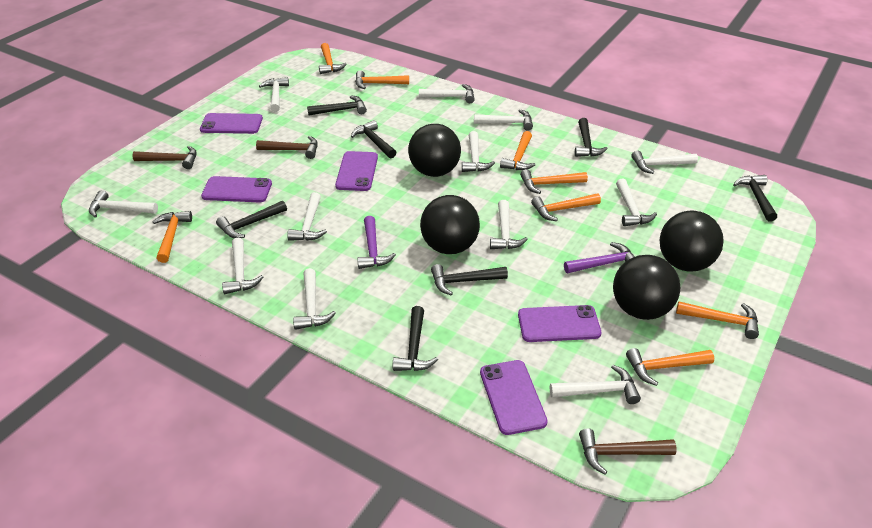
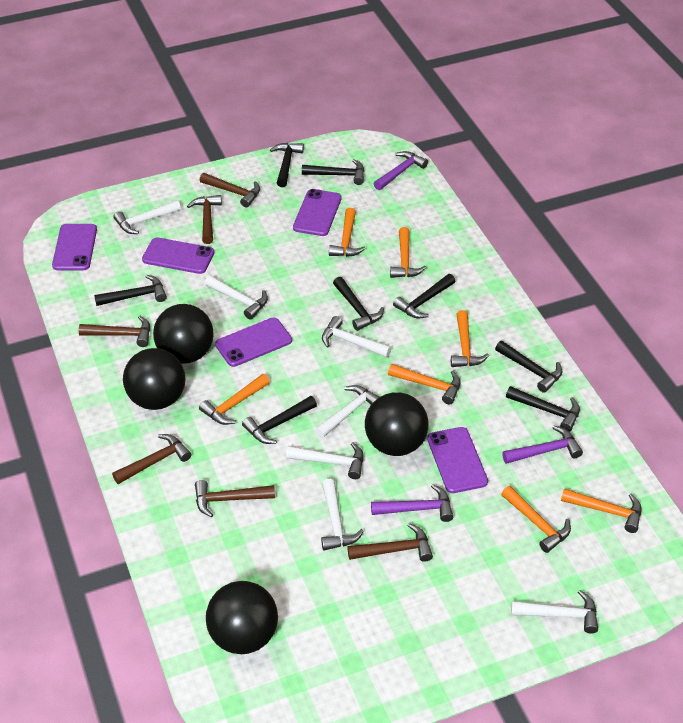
black hammer: 7 -> 8
brown hammer: 3 -> 6
orange hammer: 8 -> 7
purple hammer: 2 -> 3
white hammer: 12 -> 7

